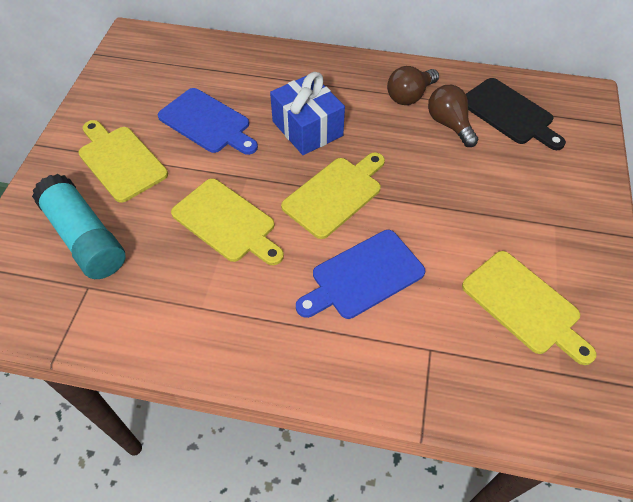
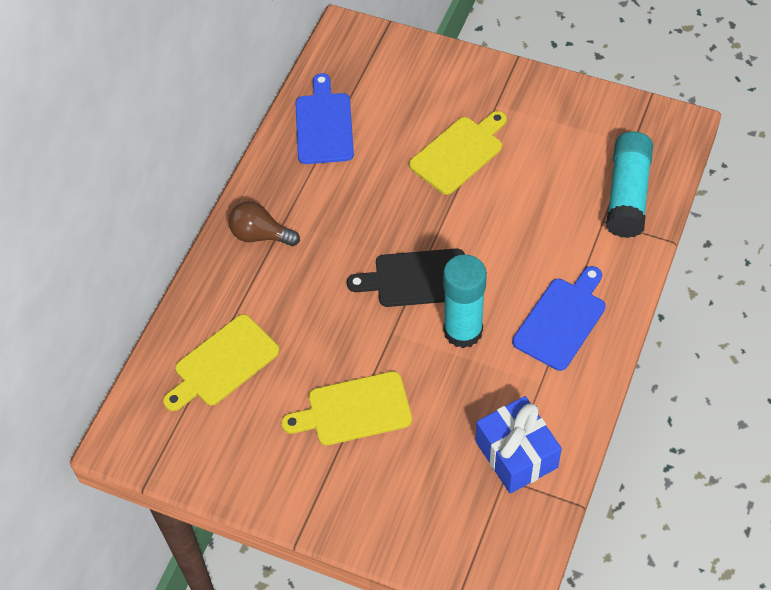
brown light bulb: 2 -> 1
turquoise glue stick: 1 -> 2
yellow cutting board: 4 -> 3

